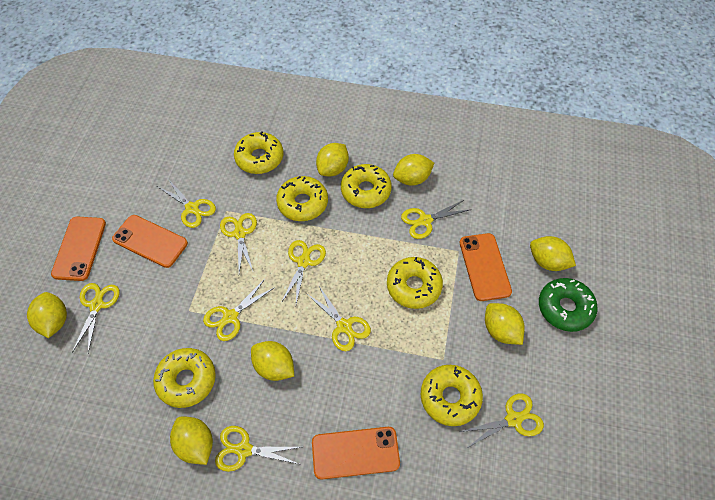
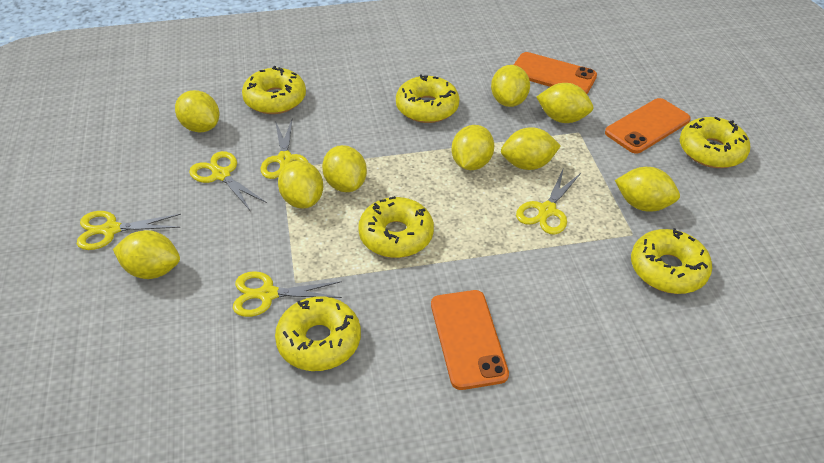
green donut: 1 -> 0
orange phone: 4 -> 3
yellow lemon: 7 -> 9
yellow scissors: 9 -> 5

